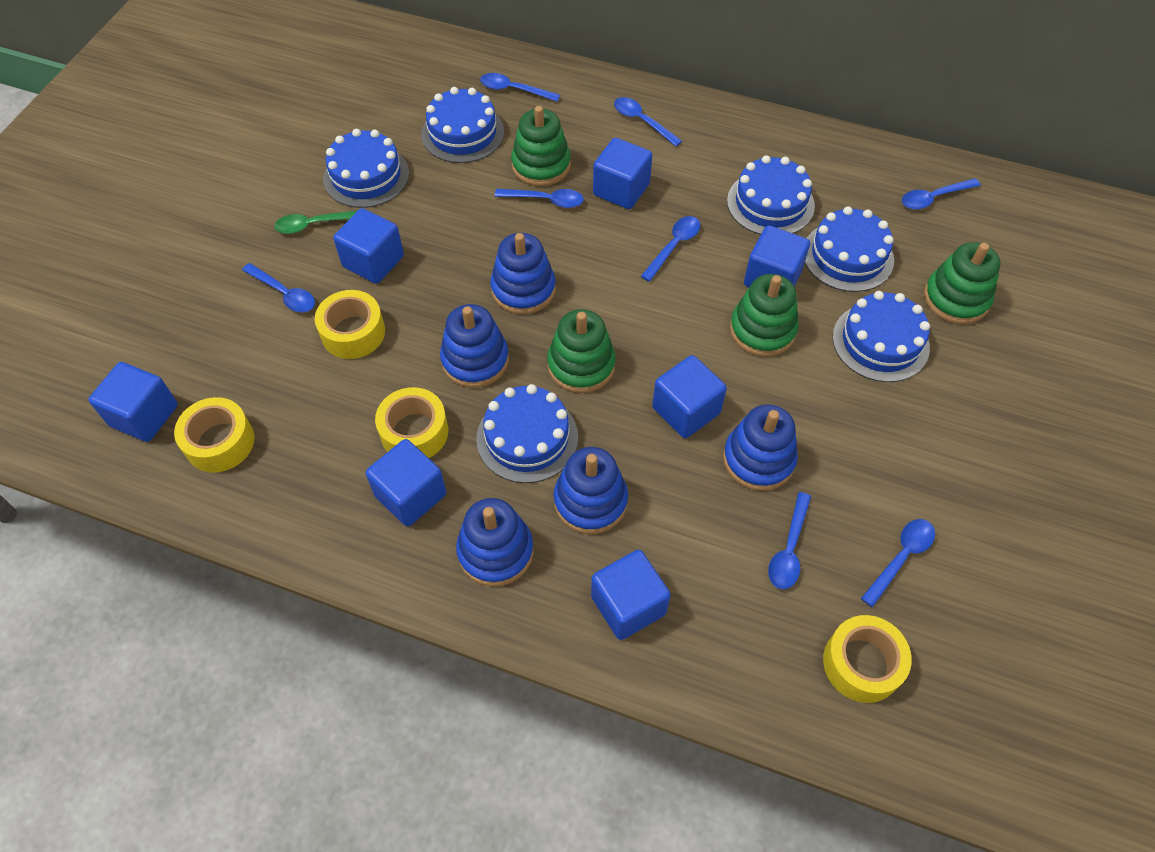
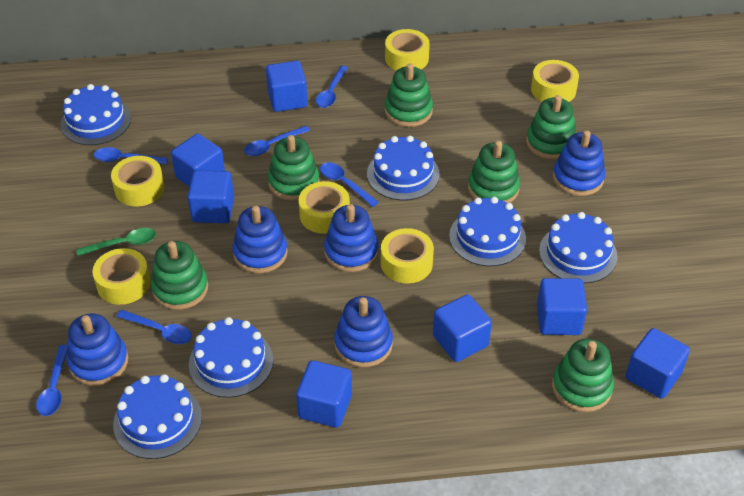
blue spoon: 8 -> 6
green stacking toy: 4 -> 6
yellow tape: 4 -> 6

